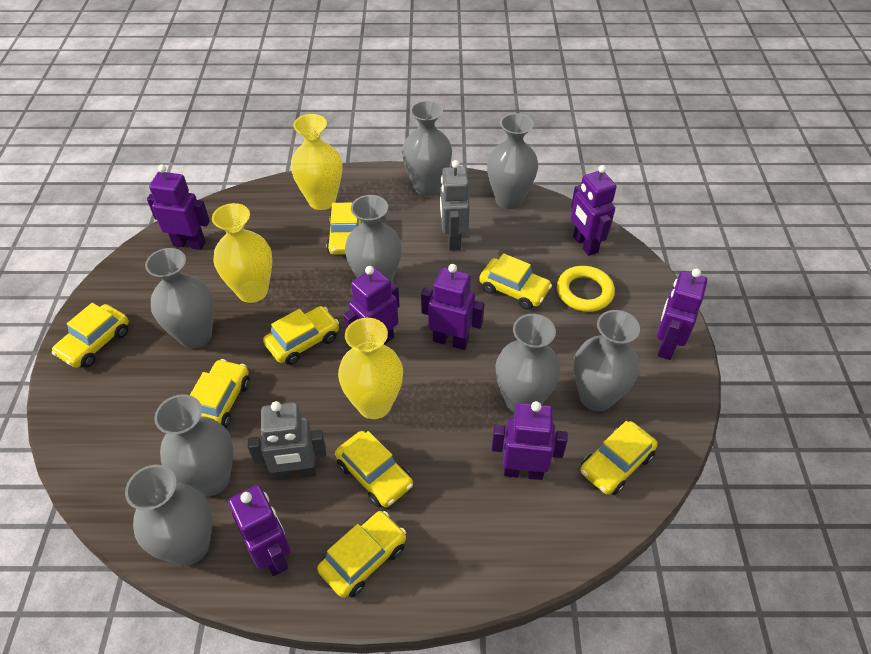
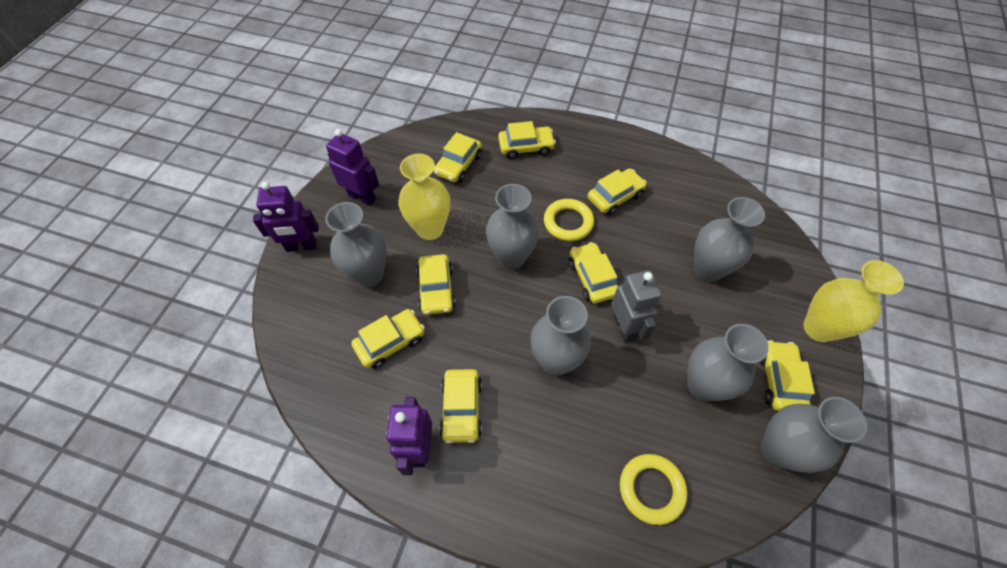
grey robot: 2 -> 1
grey vase: 8 -> 6
purple robot: 7 -> 3
yellow ring: 1 -> 2
yellow vase: 3 -> 2

